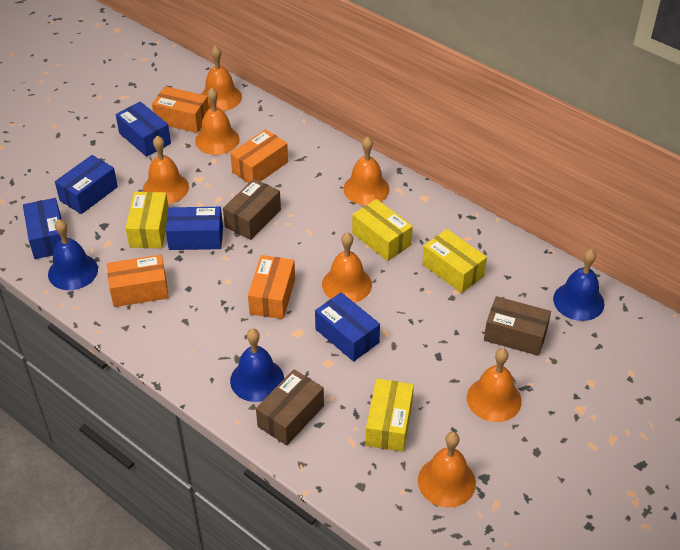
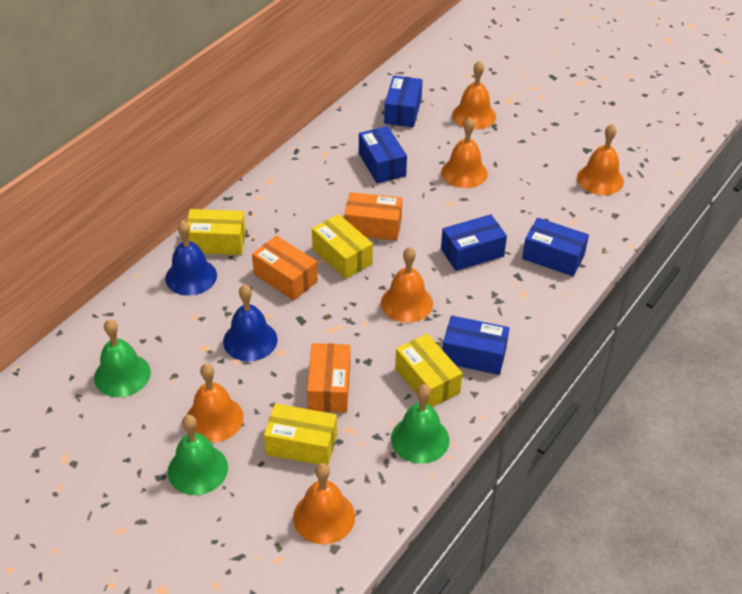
blue bell: 3 -> 2
brown box: 3 -> 0
green bell: 0 -> 3
orange bell: 7 -> 6
orange box: 4 -> 3

